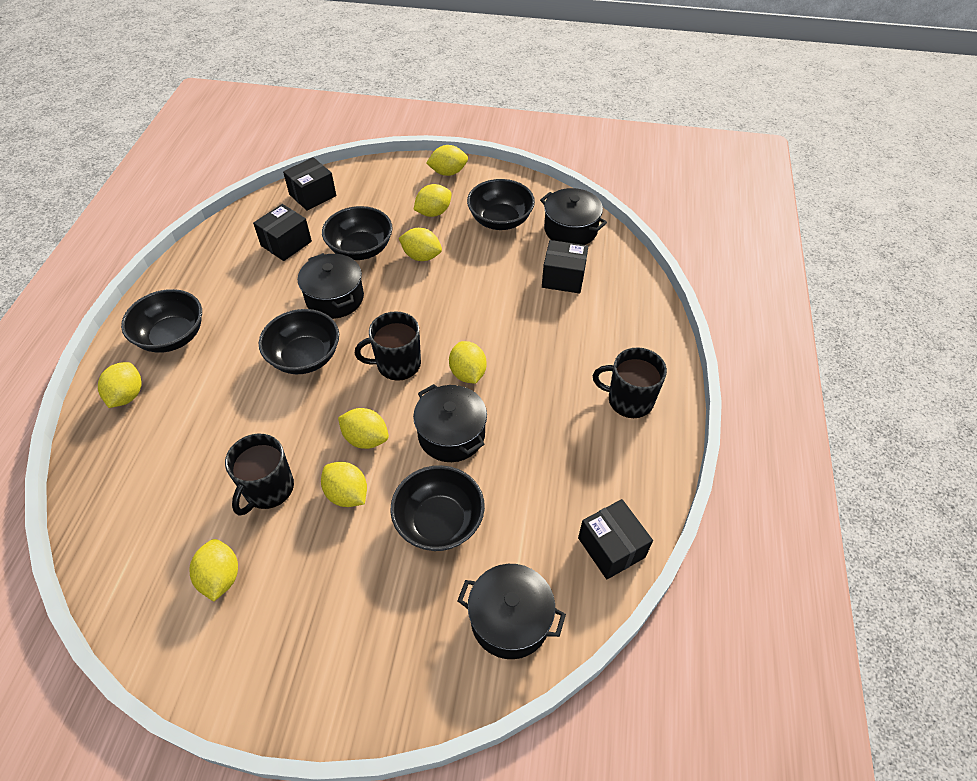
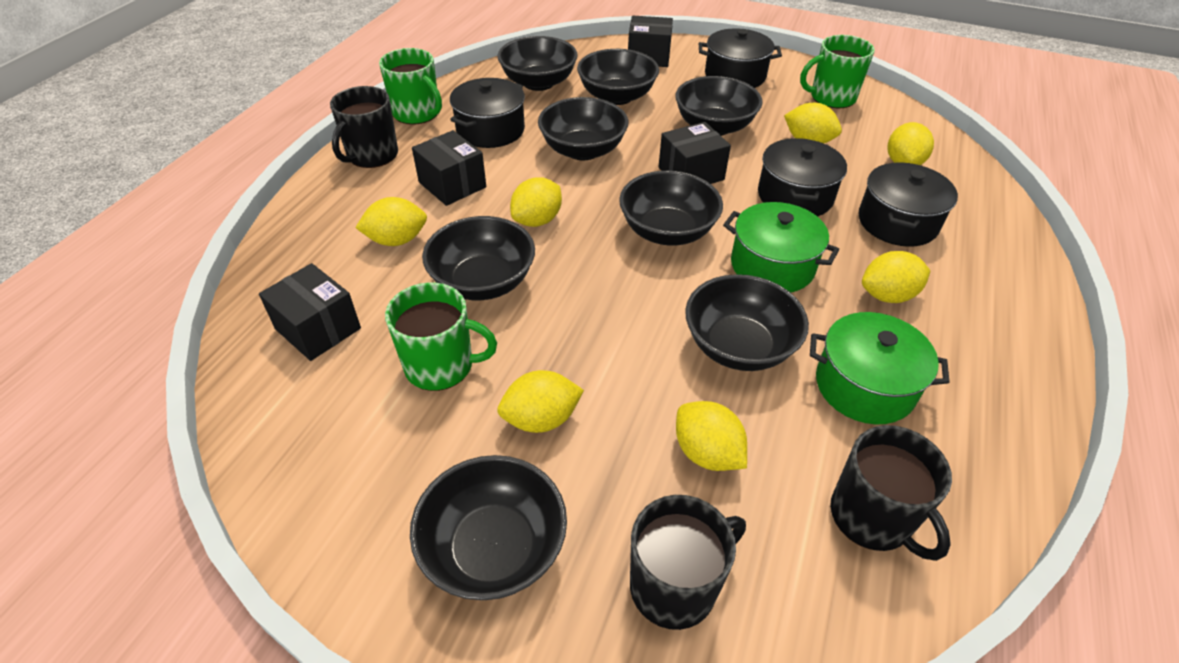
black bowl: 5 -> 8
green mug: 0 -> 3
green pot: 0 -> 2
yellow lemon: 8 -> 7

